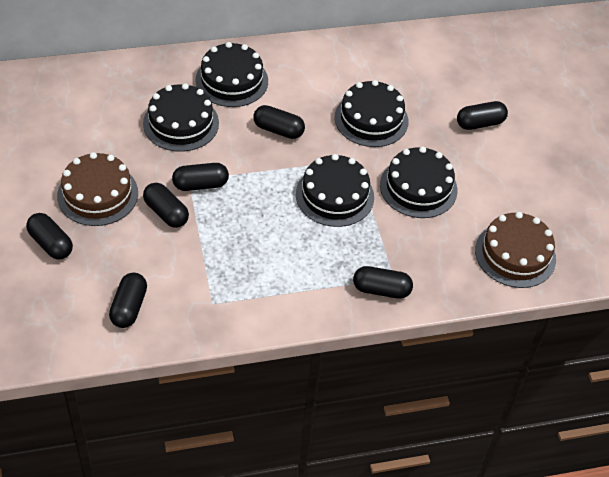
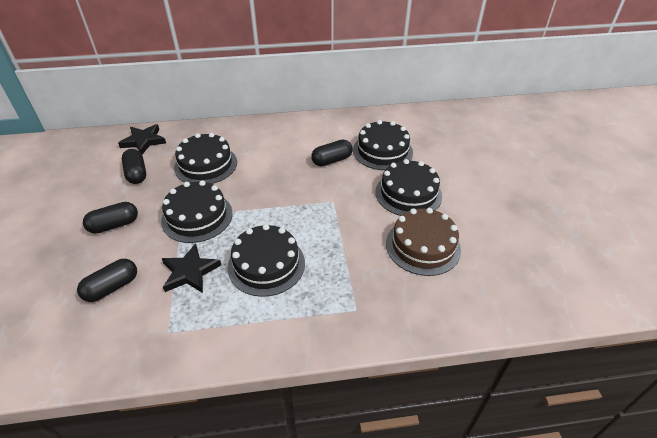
black capsule: 7 -> 4
black star: 0 -> 2
brown cake: 2 -> 1

